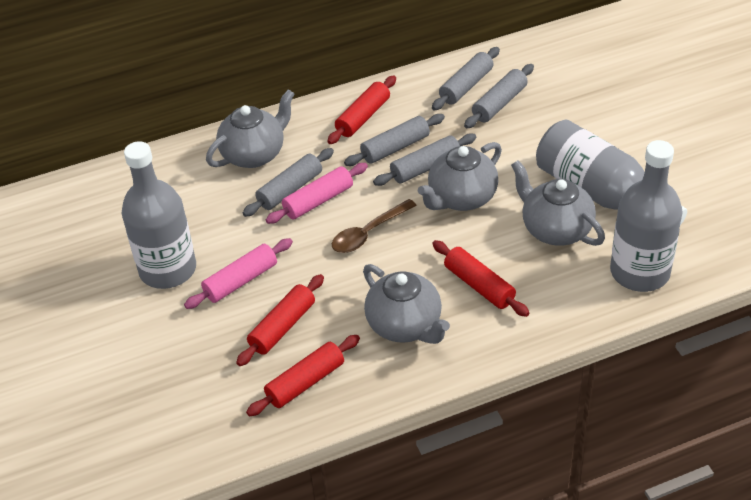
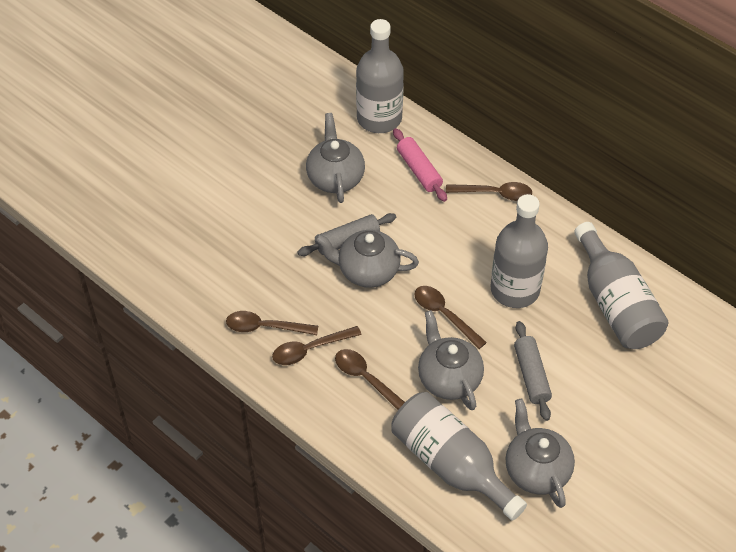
brown spoon: 1 -> 5
grey bottle: 3 -> 4
grey rolling pin: 5 -> 2
pink rolling pin: 2 -> 1
red rolling pin: 4 -> 0

